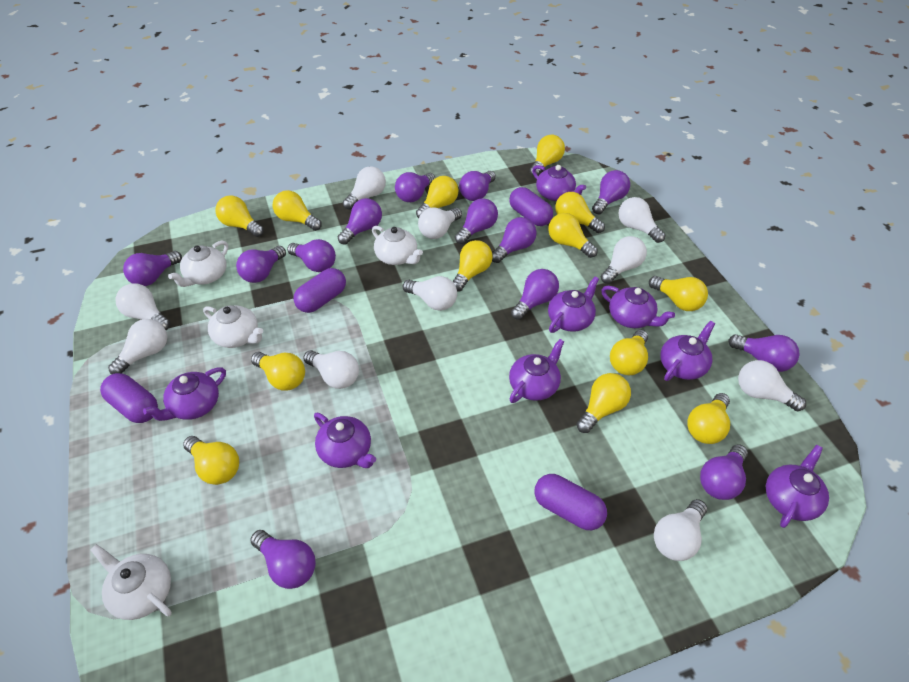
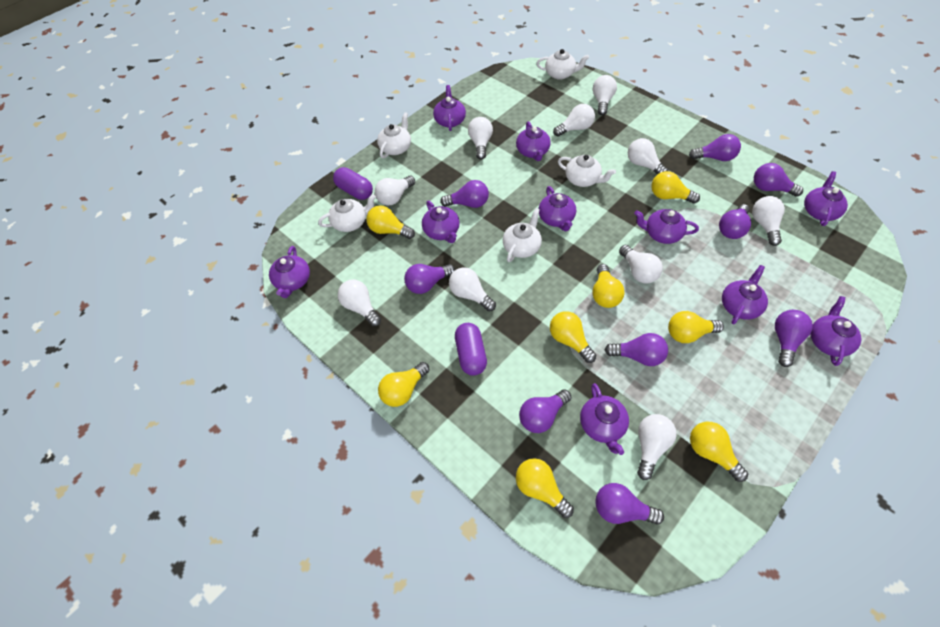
purple capsule: 4 -> 2
purple light bulb: 13 -> 9
purple teapot: 8 -> 10
white teapot: 4 -> 5
yellow light bulb: 13 -> 8

